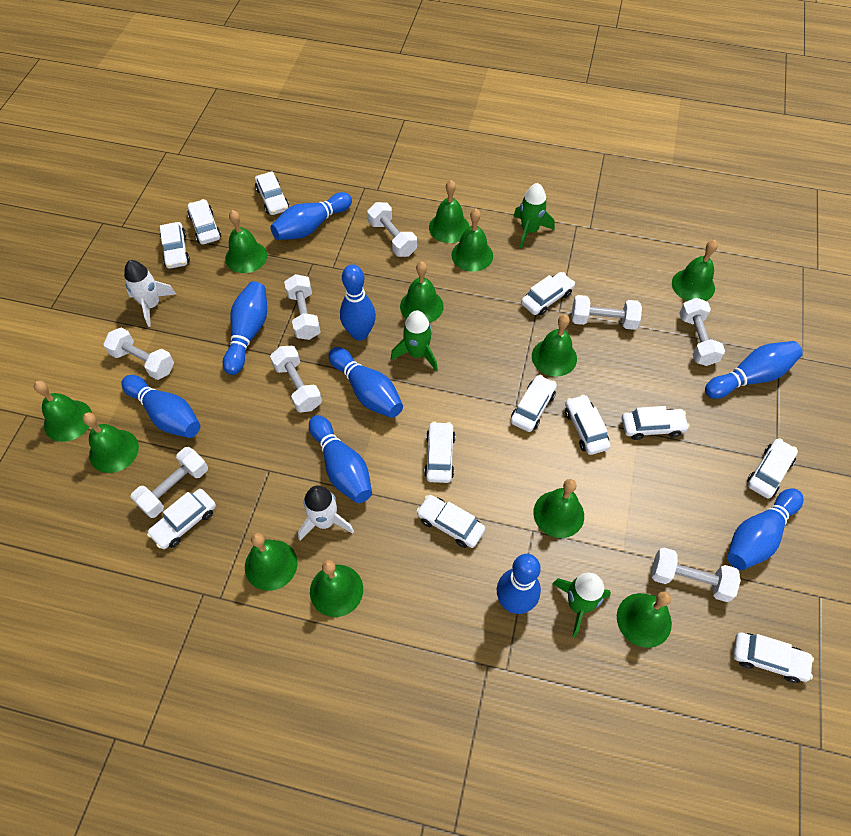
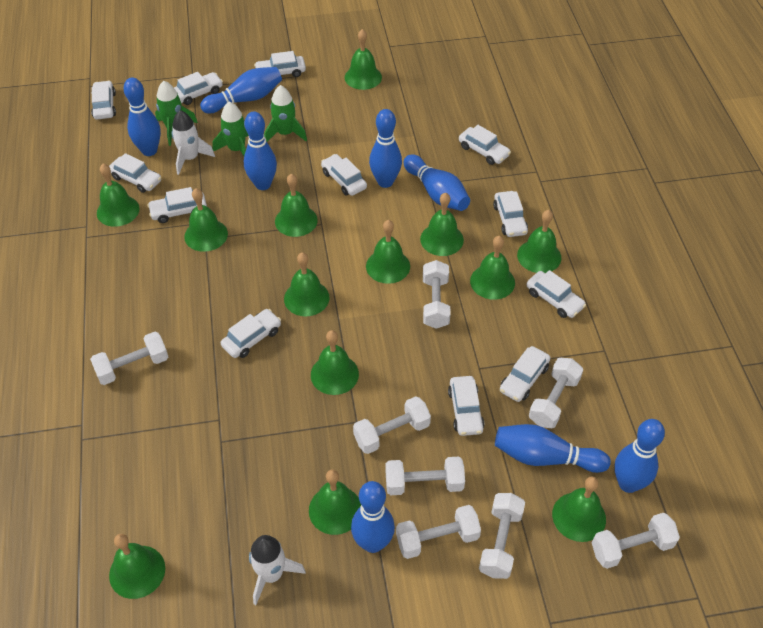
blue bowling pin: 9 -> 8
green bell: 12 -> 13

